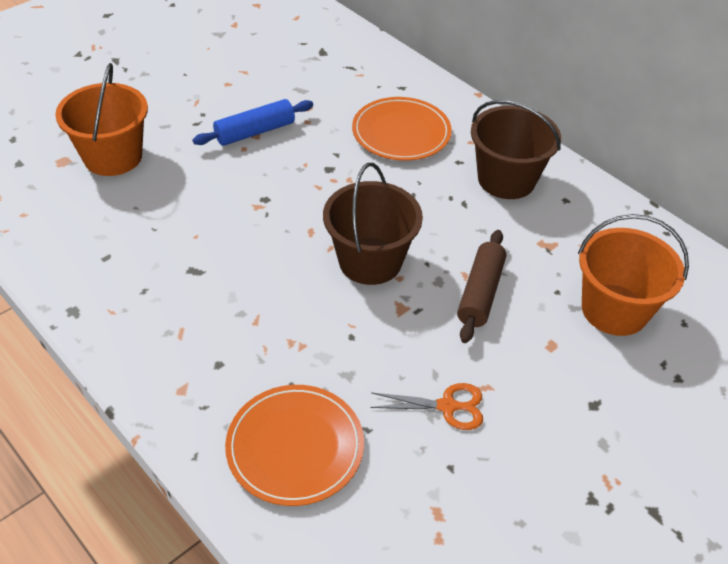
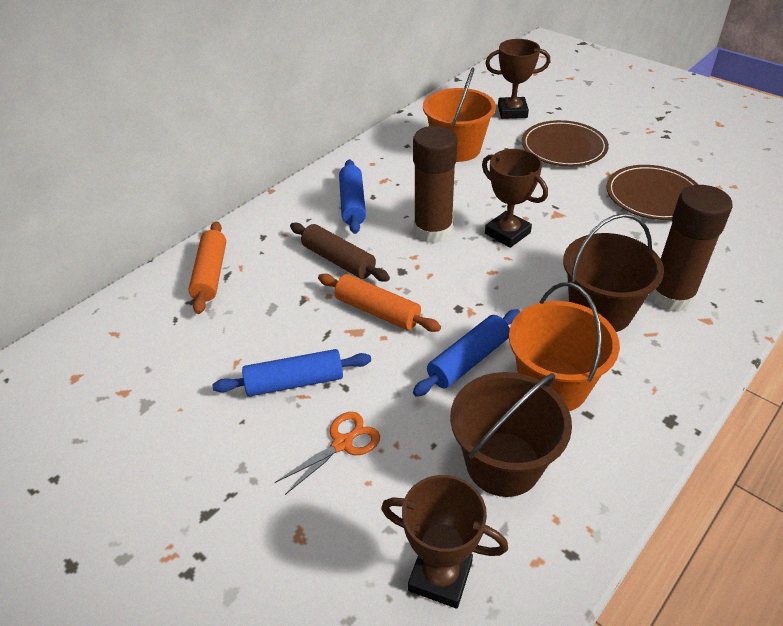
blue rolling pin: 1 -> 3
brown glue stick: 0 -> 2
brown plate: 0 -> 2
brown trophy: 0 -> 3
orange plate: 2 -> 0
orange rolling pin: 0 -> 2

